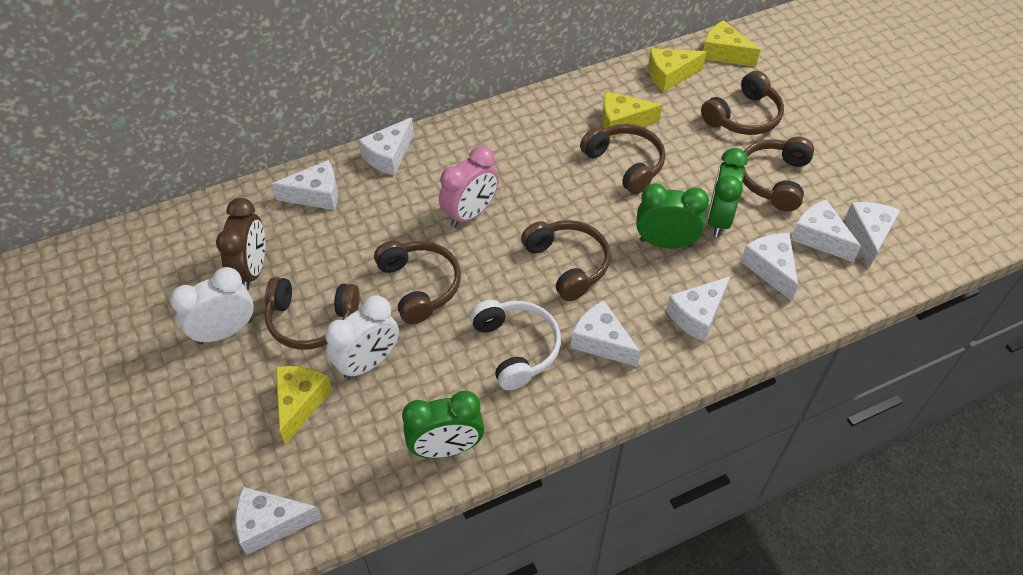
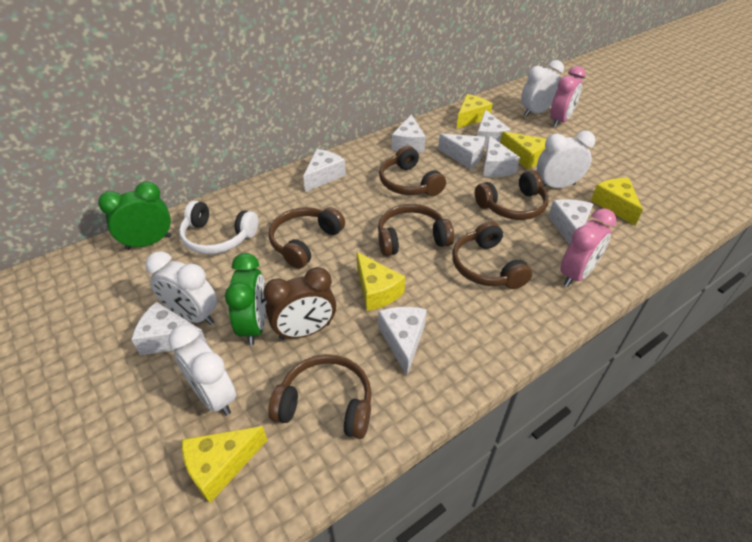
green clock: 3 -> 2
pink clock: 1 -> 2
white clock: 2 -> 4
yellow cheese: 4 -> 5

